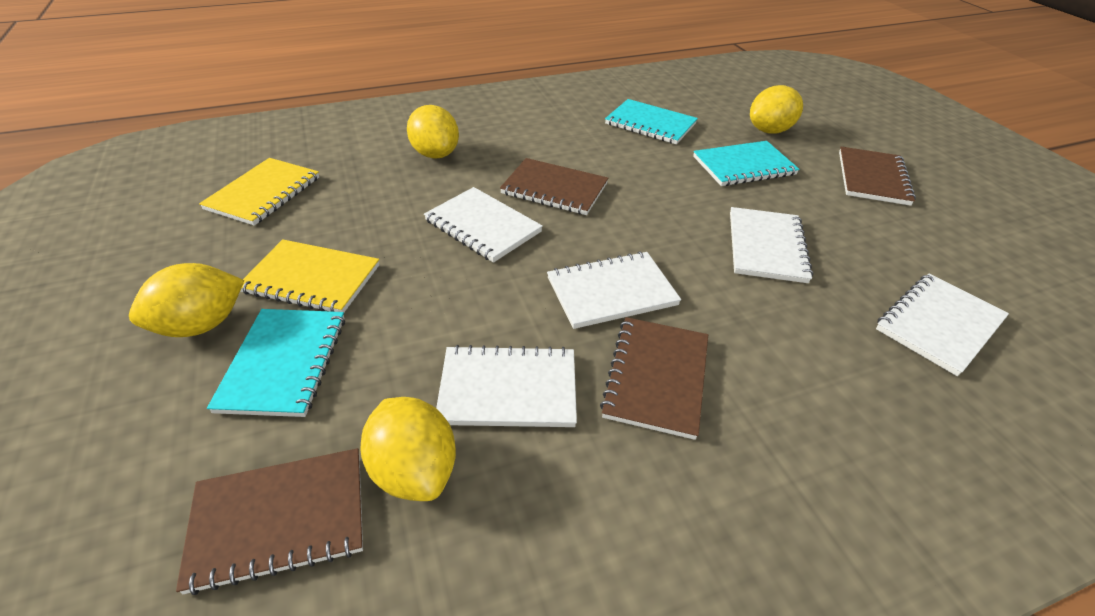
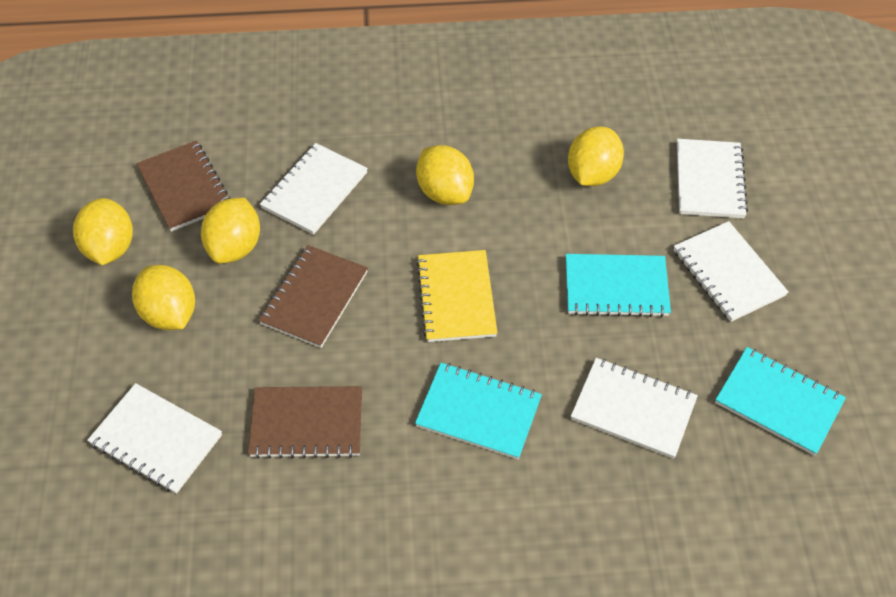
brown notebook: 4 -> 3
yellow lemon: 4 -> 5
yellow notebook: 2 -> 1

